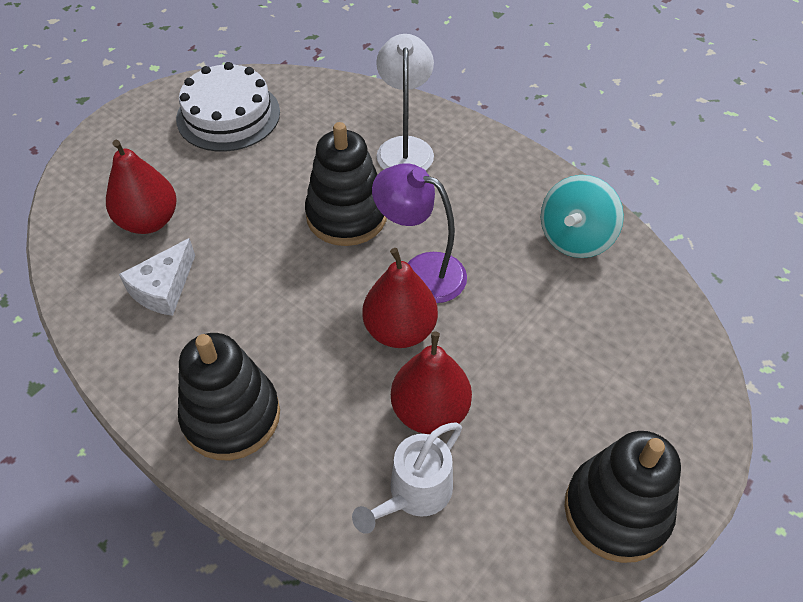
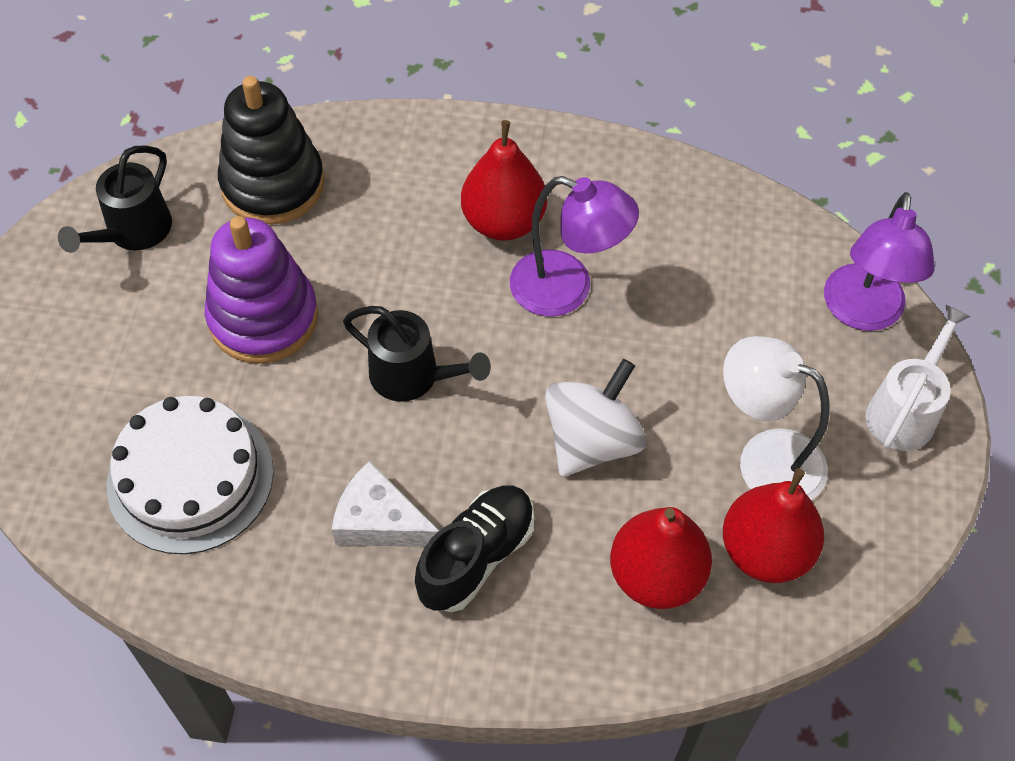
black shoe: 0 -> 1
black stacking toy: 3 -> 1
black watering can: 0 -> 2
purple lamp: 1 -> 2
purple stacking toy: 0 -> 1
turquoise spinning top: 1 -> 0
white spinning top: 0 -> 1

